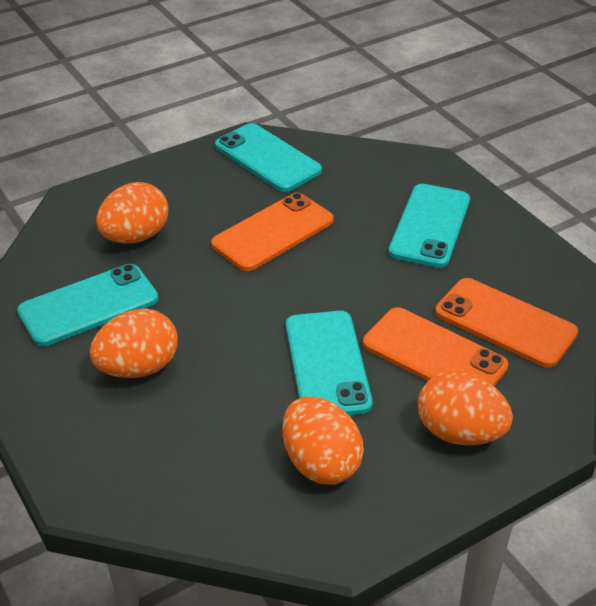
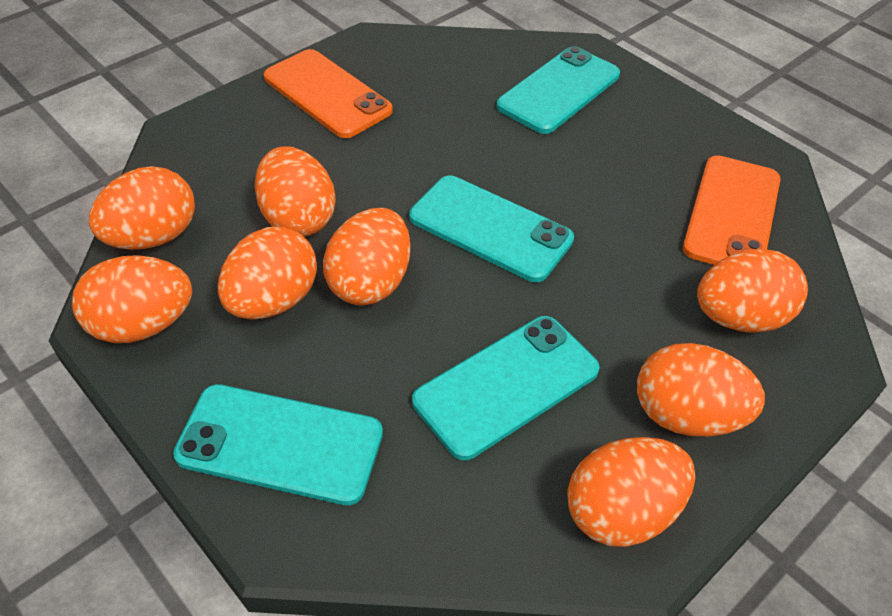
orange egg: 4 -> 8
orange phone: 3 -> 2

